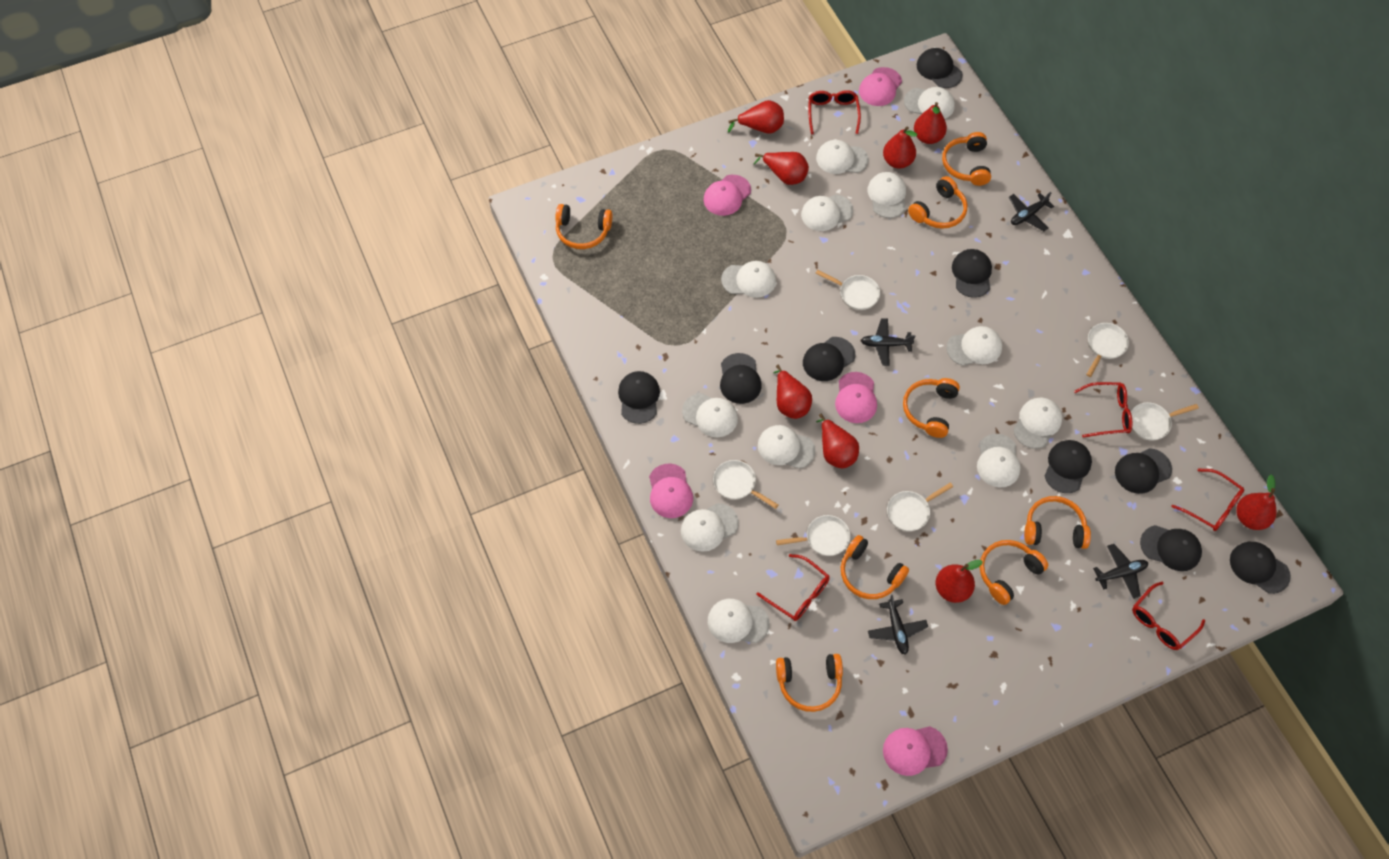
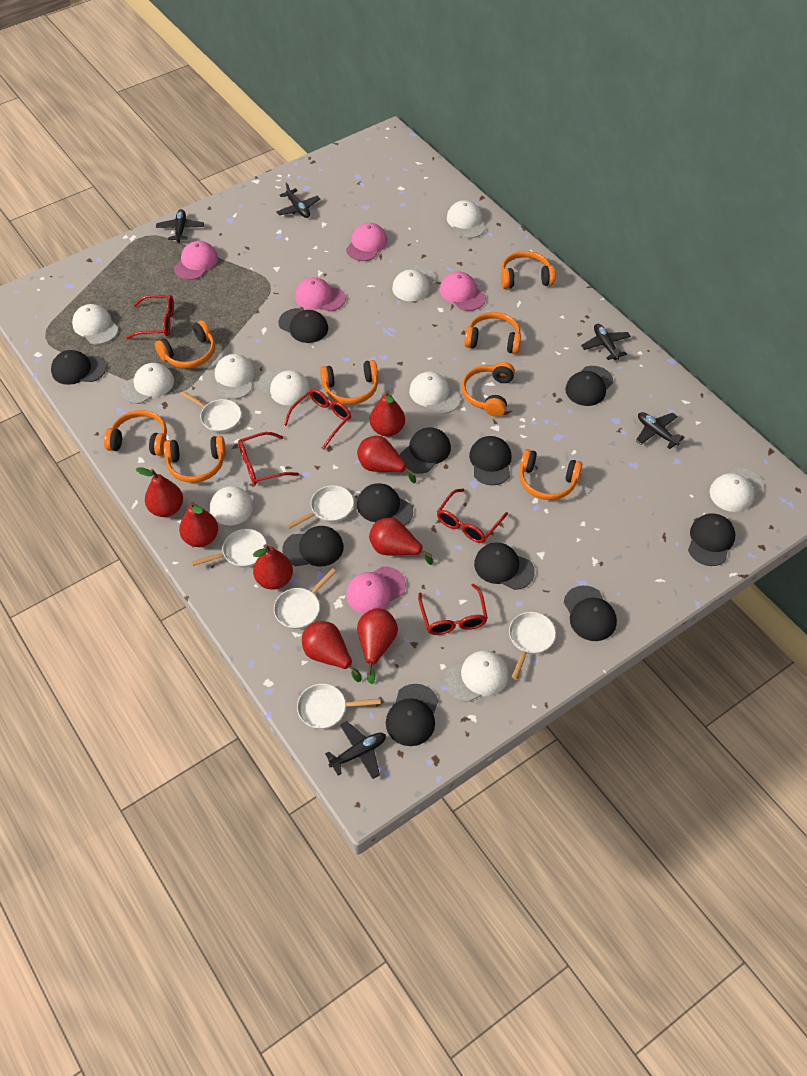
black cap: 9 -> 11
black plane: 4 -> 5
white cap: 12 -> 10

